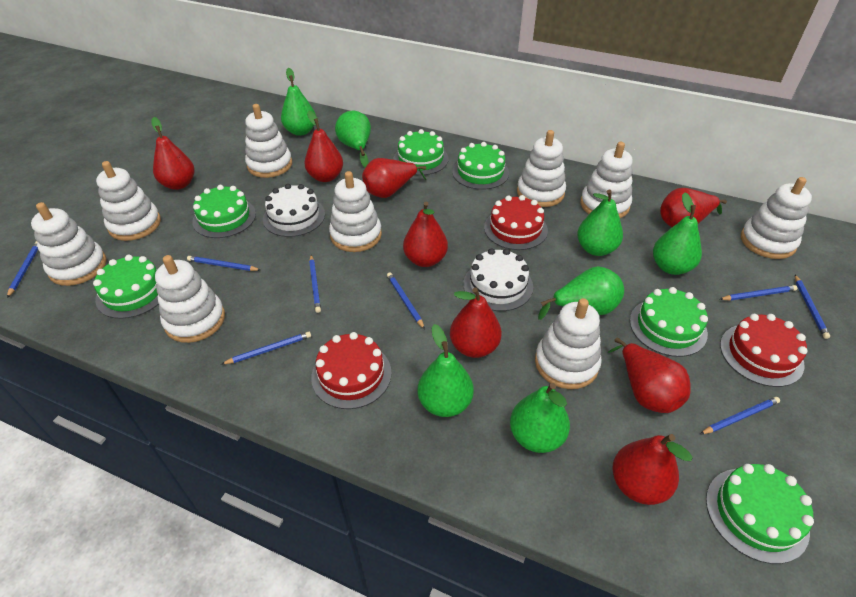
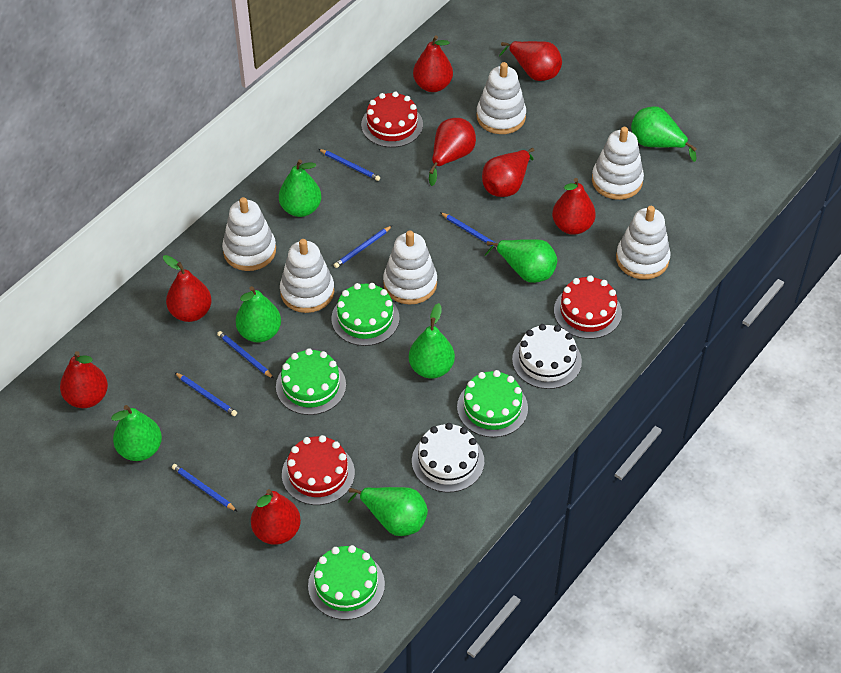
blue pencil: 8 -> 6
green cake: 6 -> 4
white stacking toy: 9 -> 6

